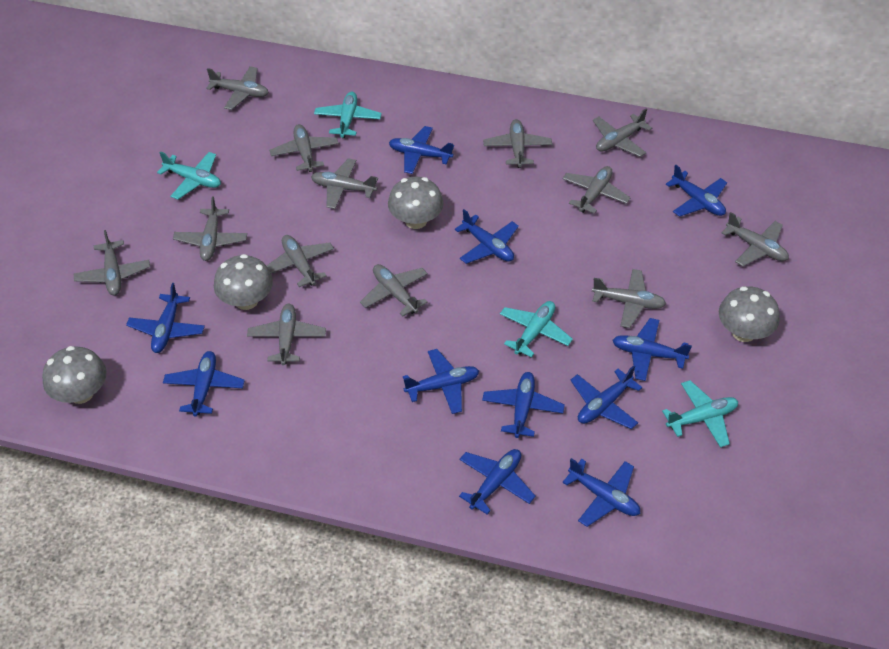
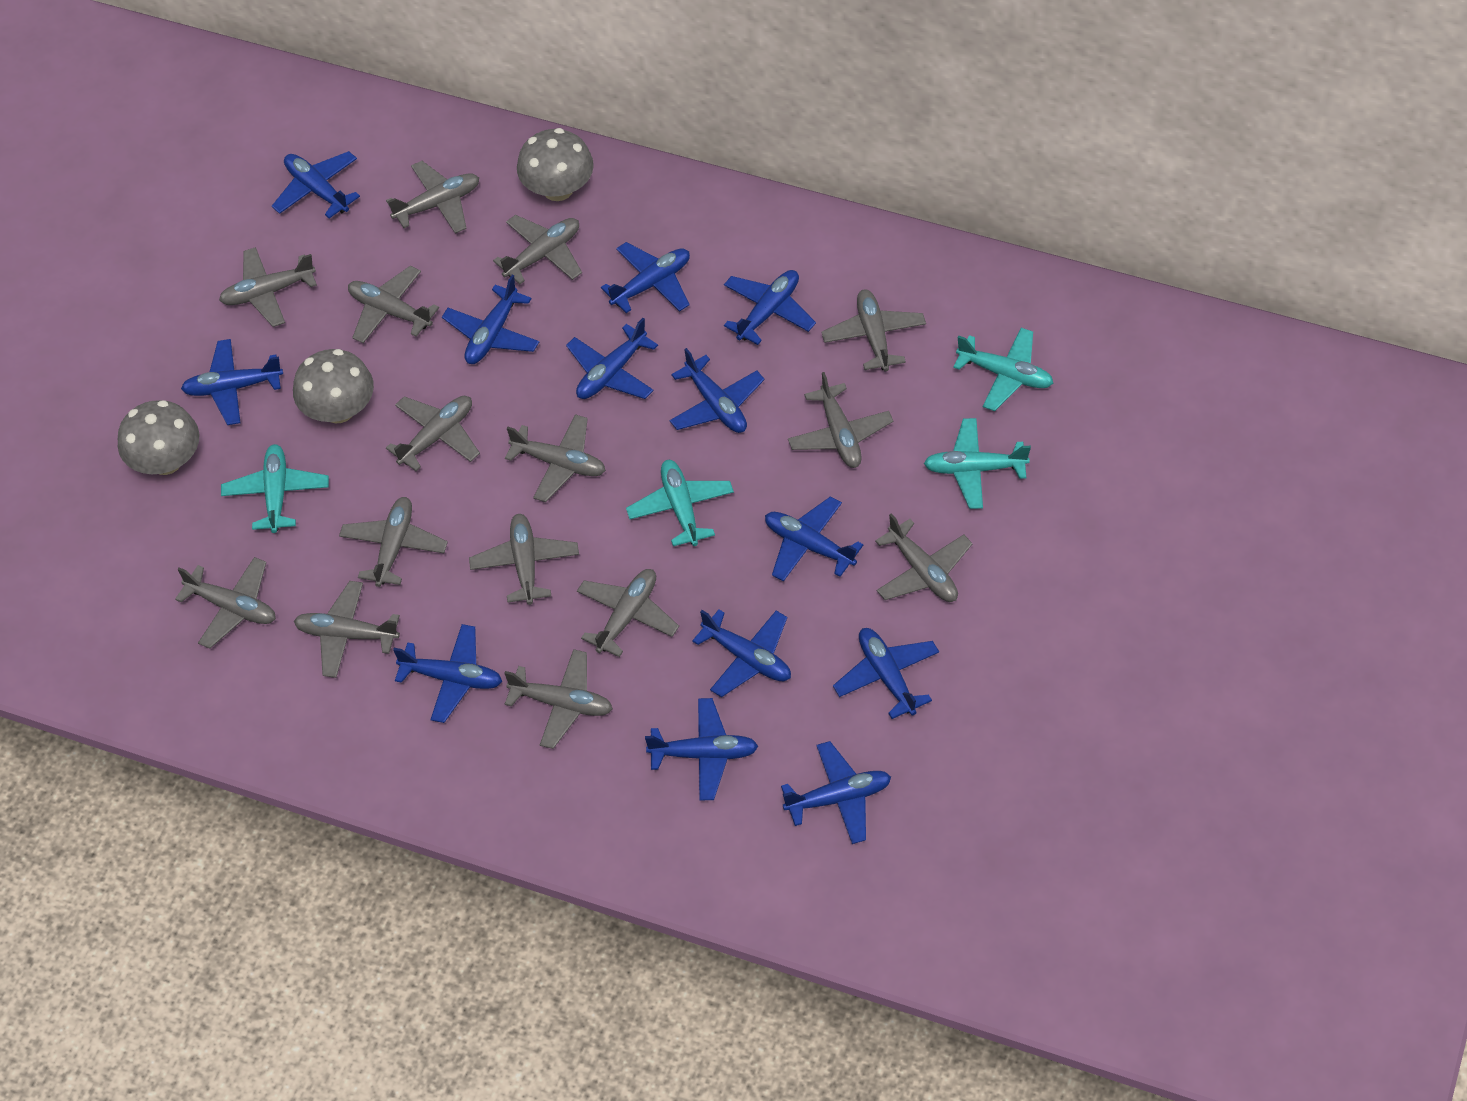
blue plane: 11 -> 13
grey mushroom: 4 -> 3
grey plane: 13 -> 15

